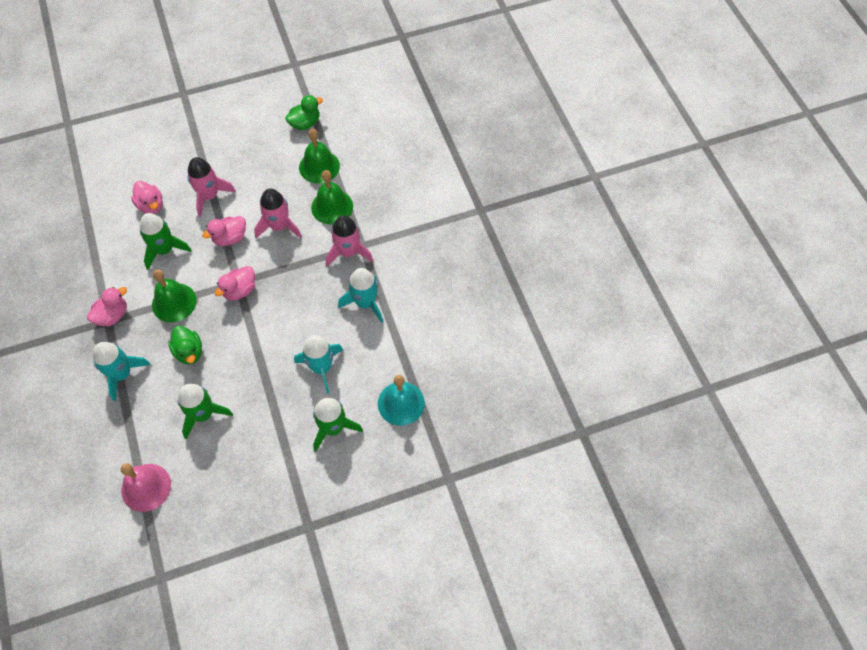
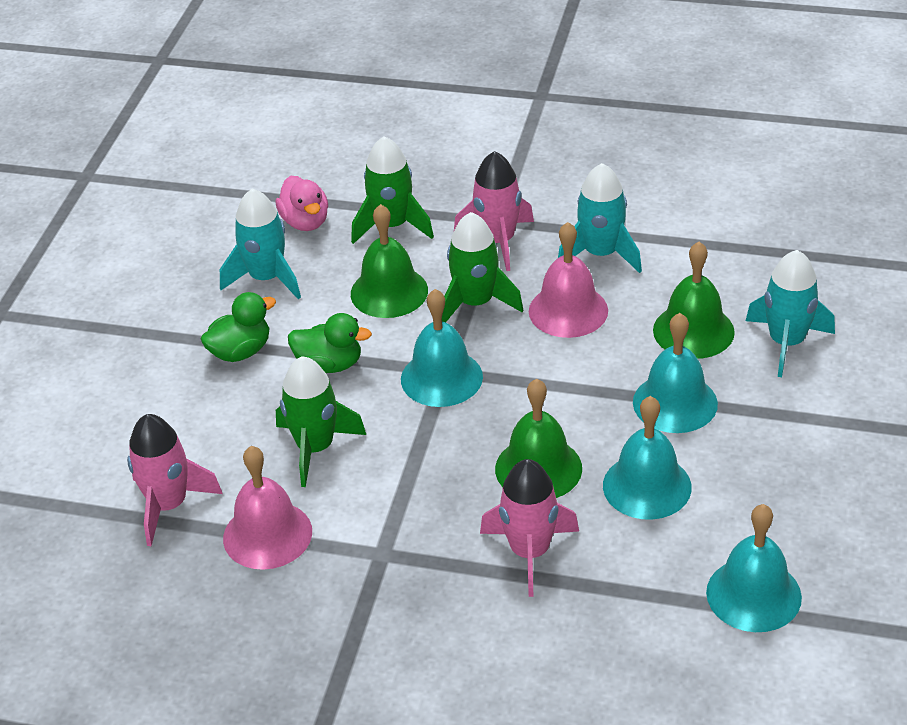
pink bell: 1 -> 2
pink duck: 4 -> 1
turquoise bell: 1 -> 4

